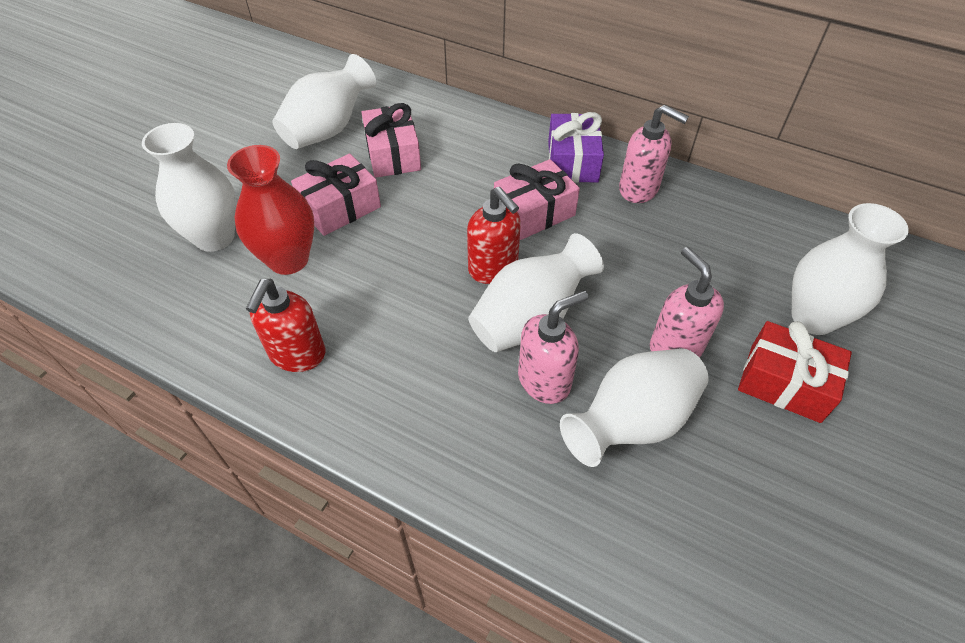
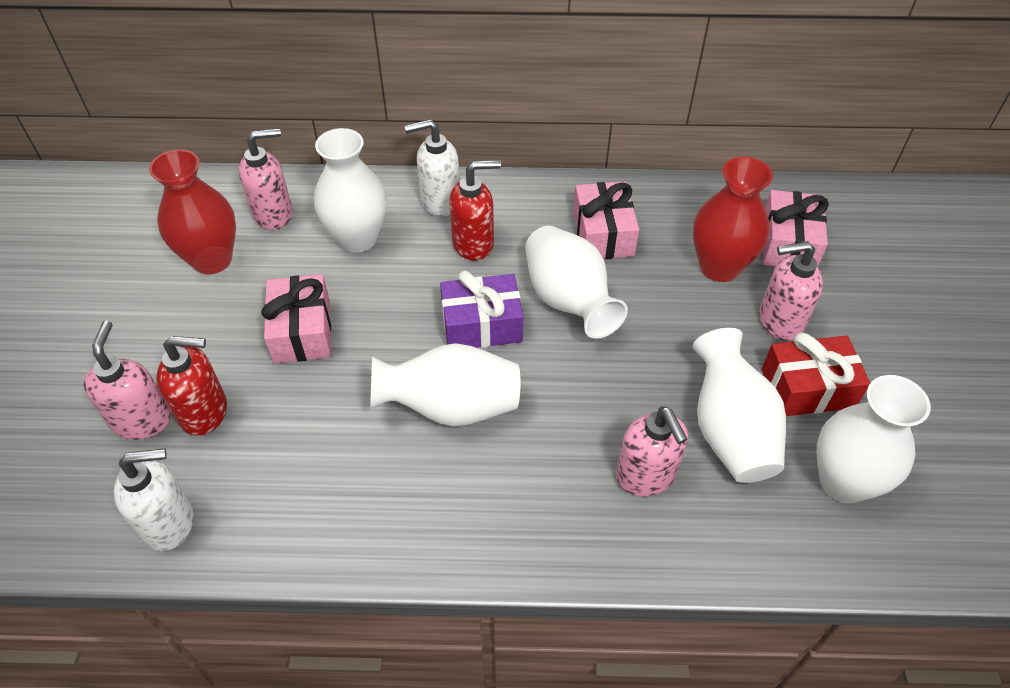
pink soap dispenser: 3 -> 4
red vase: 1 -> 2
white soap dispenser: 0 -> 2

